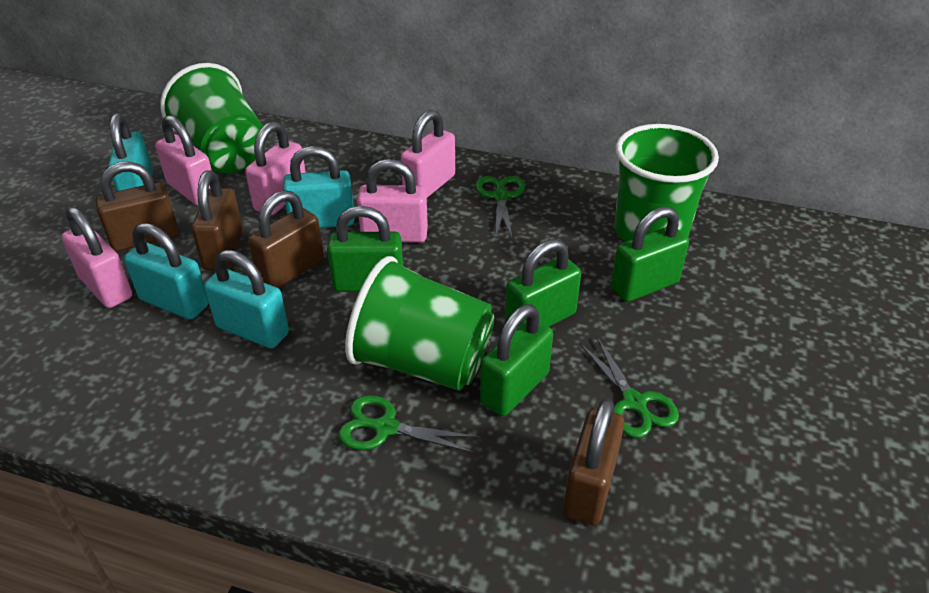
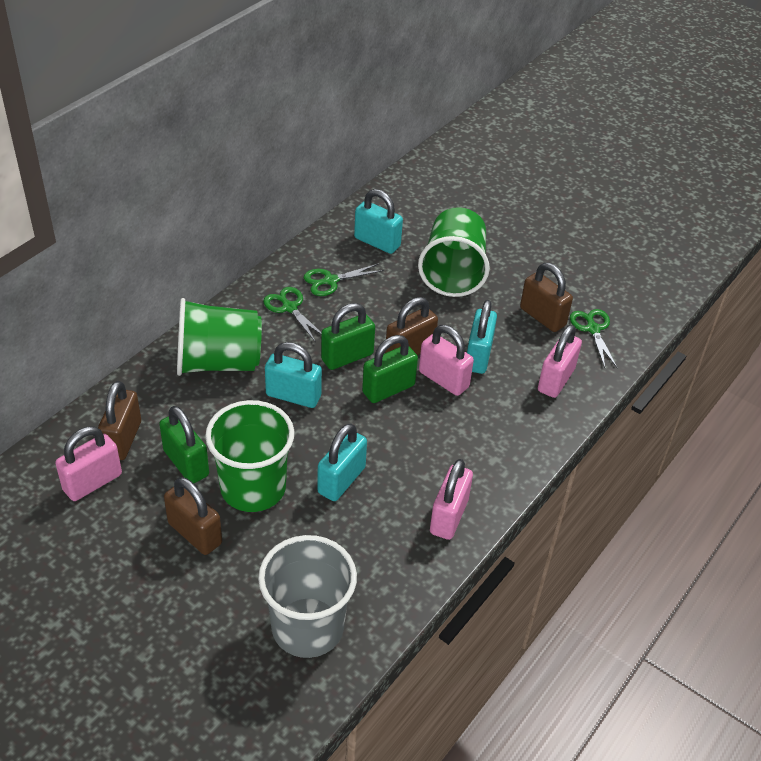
green padlock: 4 -> 3
grey cup: 0 -> 1
pink padlock: 5 -> 4

